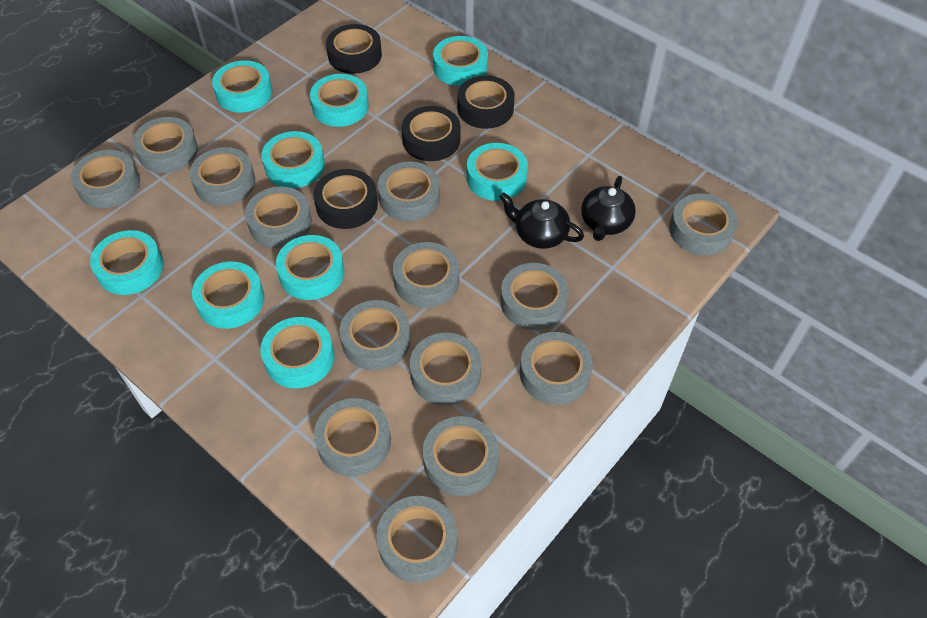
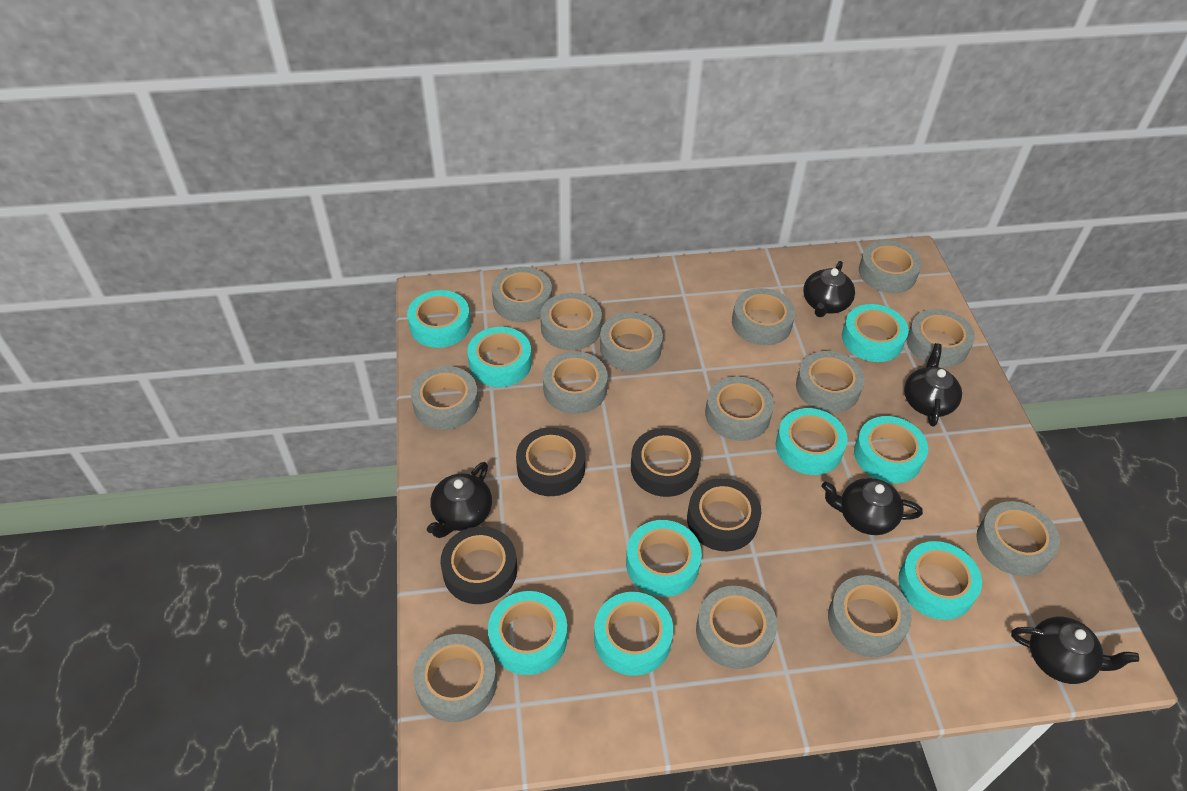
black teapot: 2 -> 5

